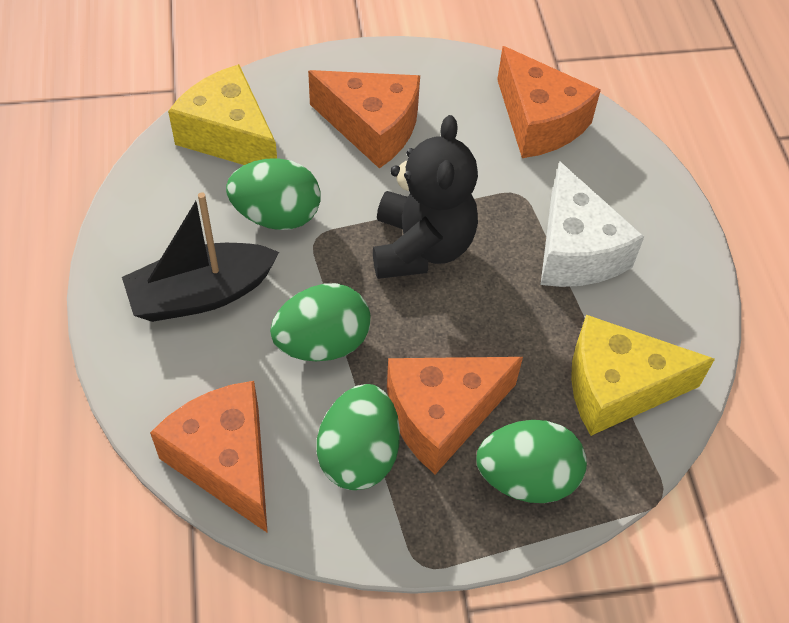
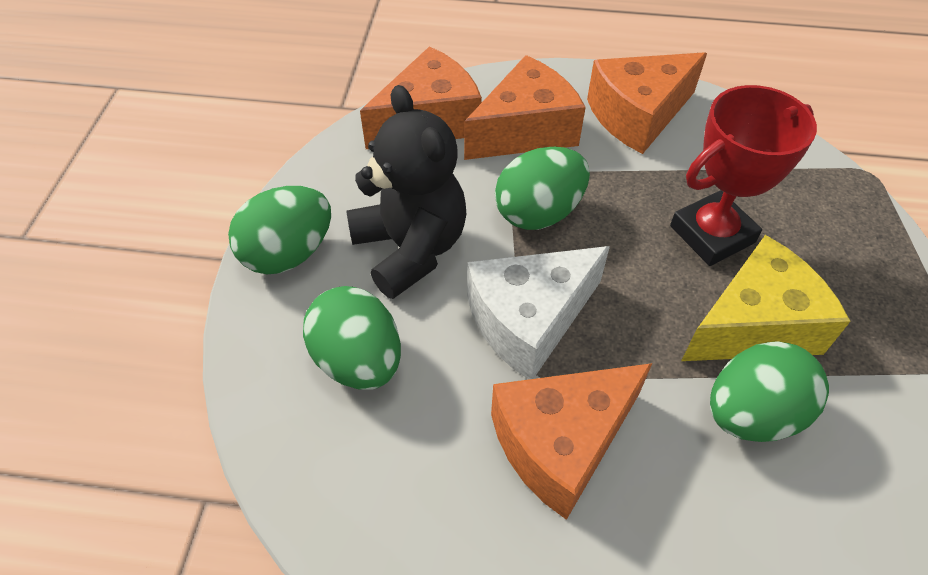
black boat: 1 -> 0
red trophy: 0 -> 1
yellow cheese: 2 -> 1

